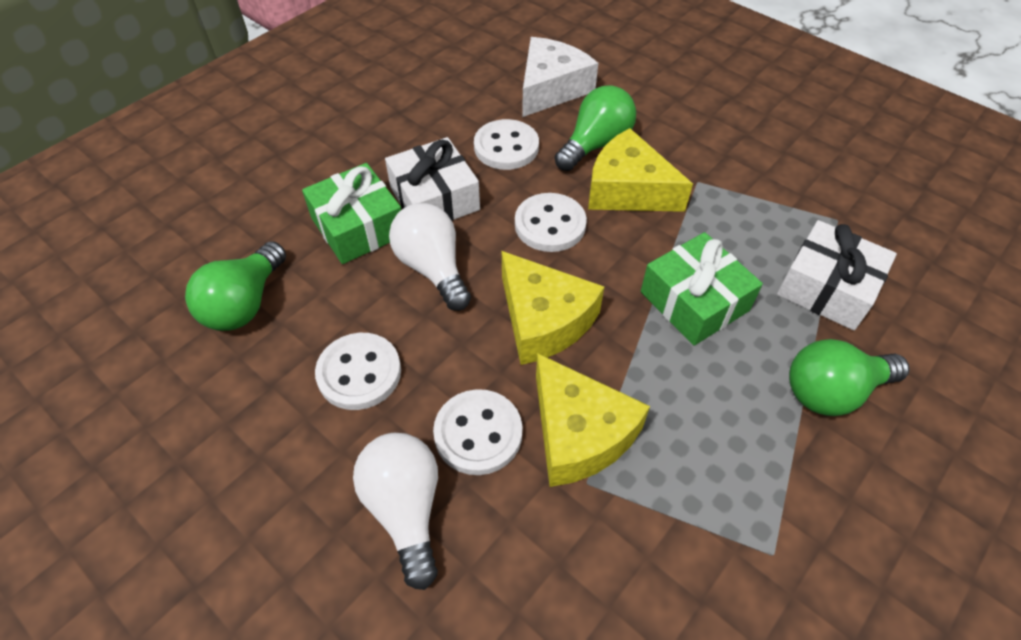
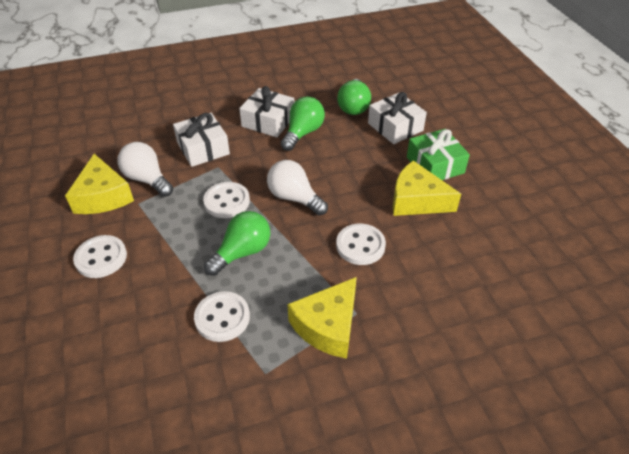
green gift: 2 -> 1
white cheese: 1 -> 0
white gift: 2 -> 3

